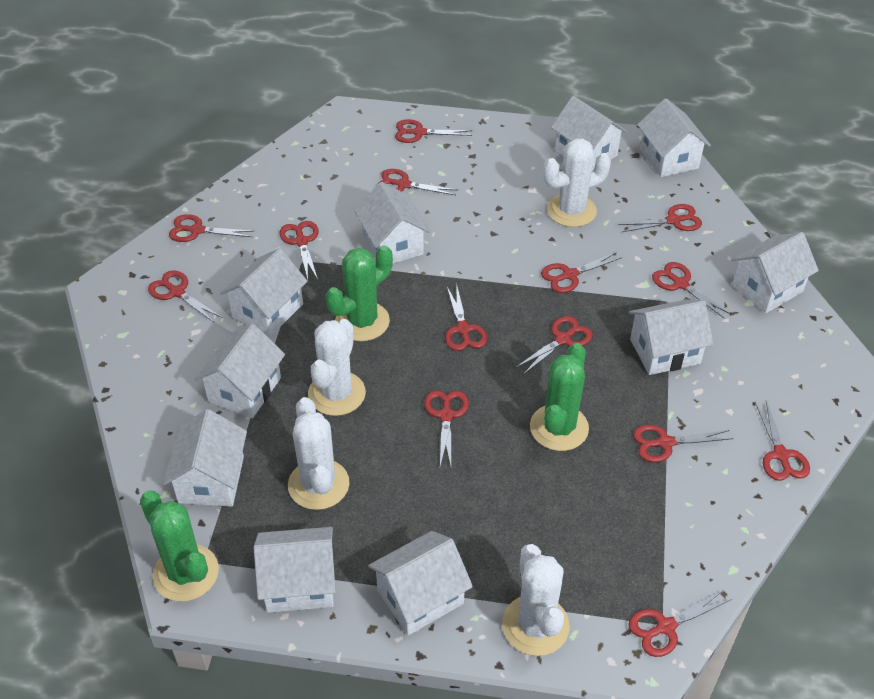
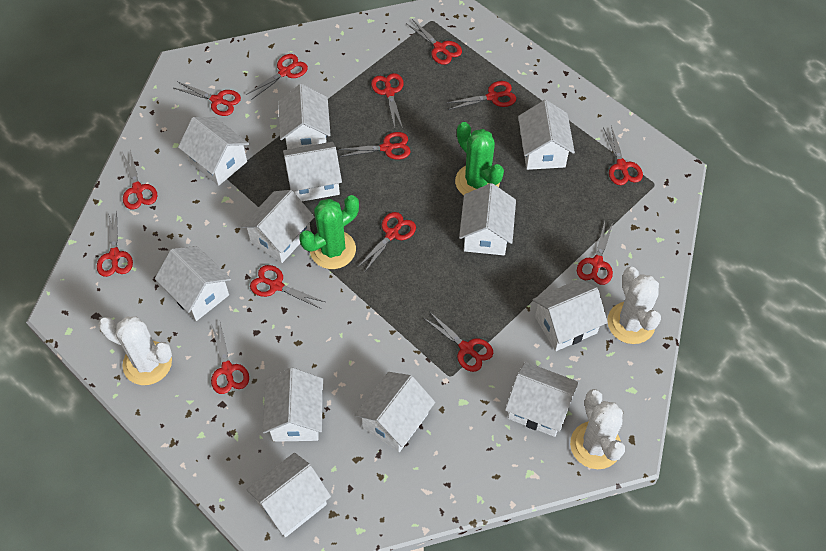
green cactus: 3 -> 2
white cactus: 4 -> 3
white house: 10 -> 12

